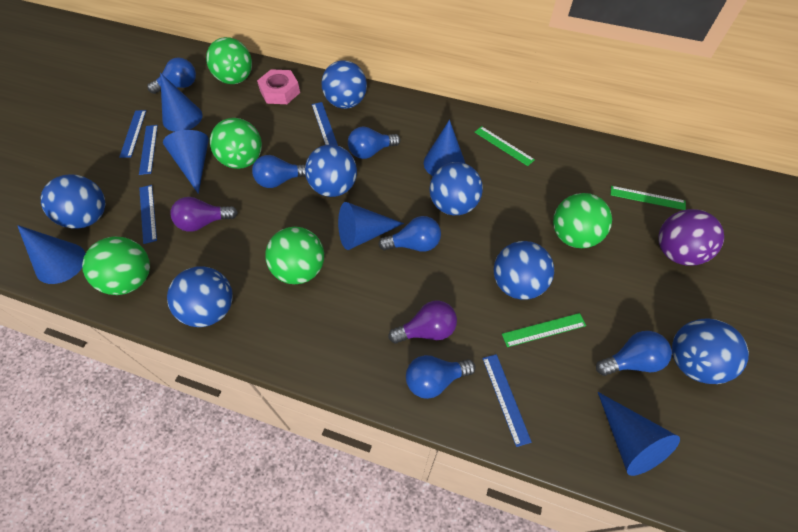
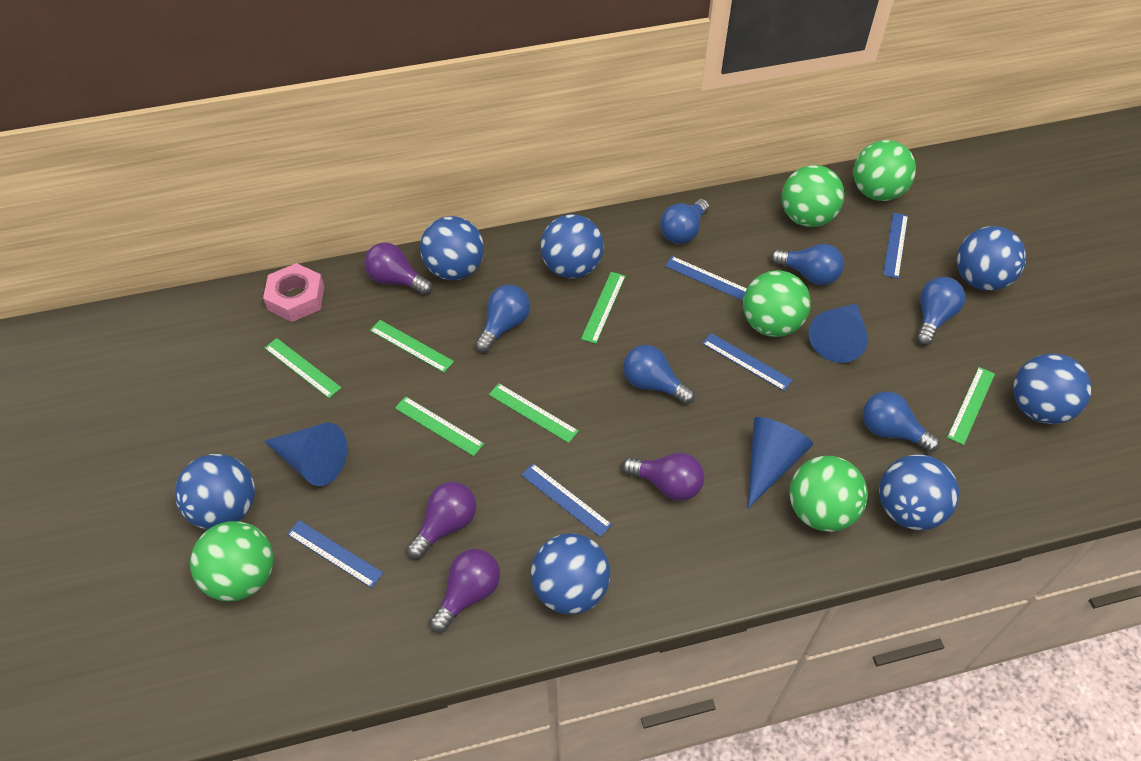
blue cone: 6 -> 3
green ruler: 3 -> 6
purple ball: 1 -> 0
purple light bulb: 2 -> 4

